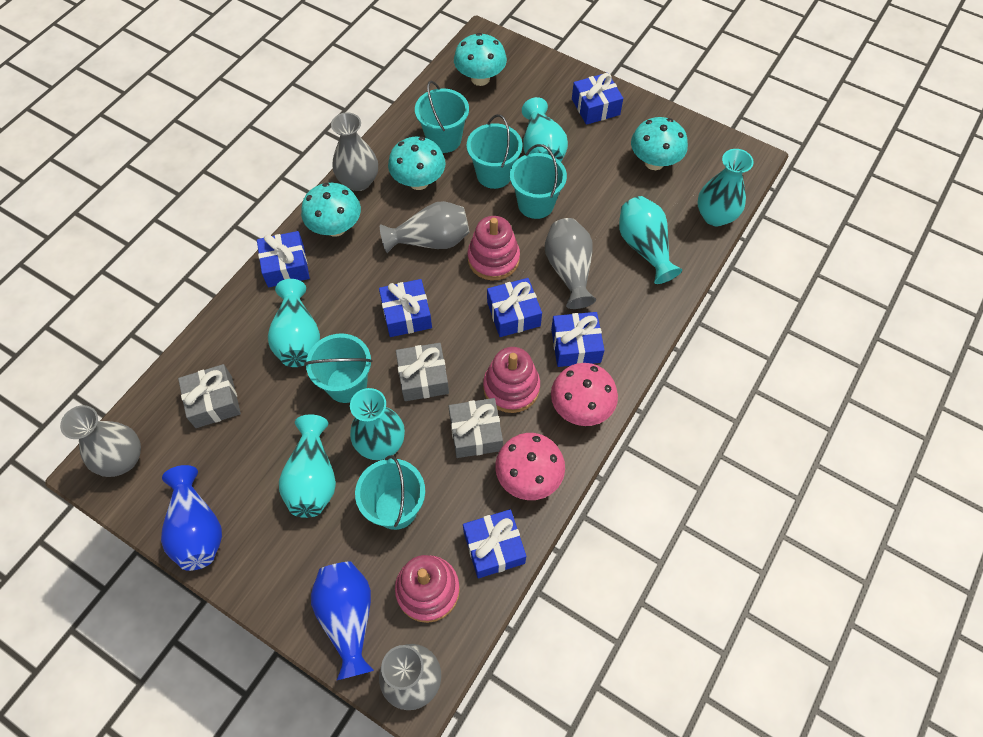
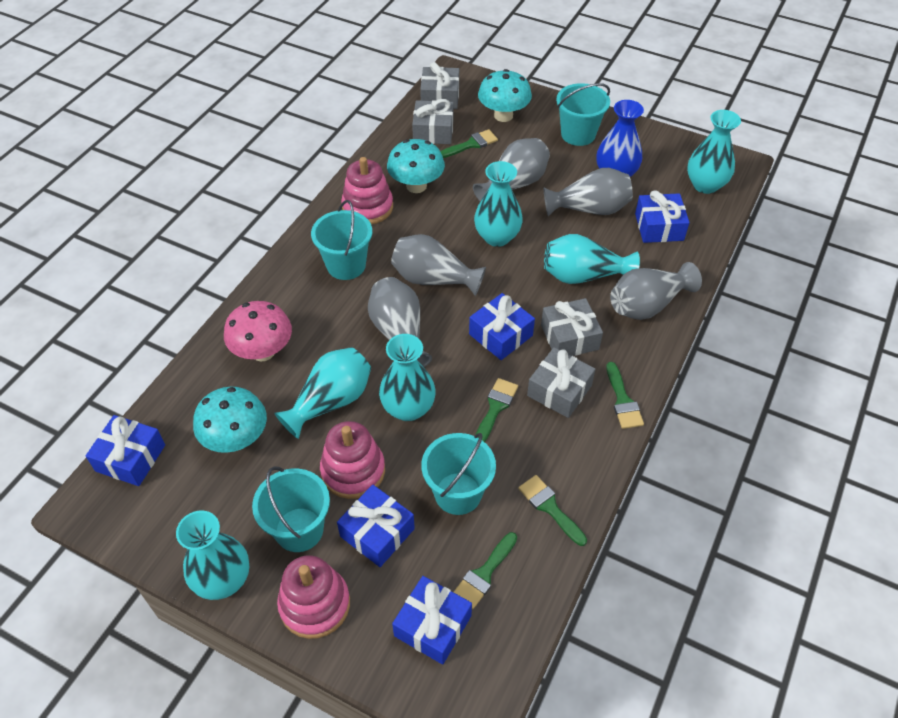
blue gift: 6 -> 5
blue vase: 2 -> 1
green brush: 0 -> 5
grey gift: 3 -> 4
pink mushroom: 2 -> 1
turquoise bucket: 5 -> 4
turquoise mushroom: 4 -> 3

